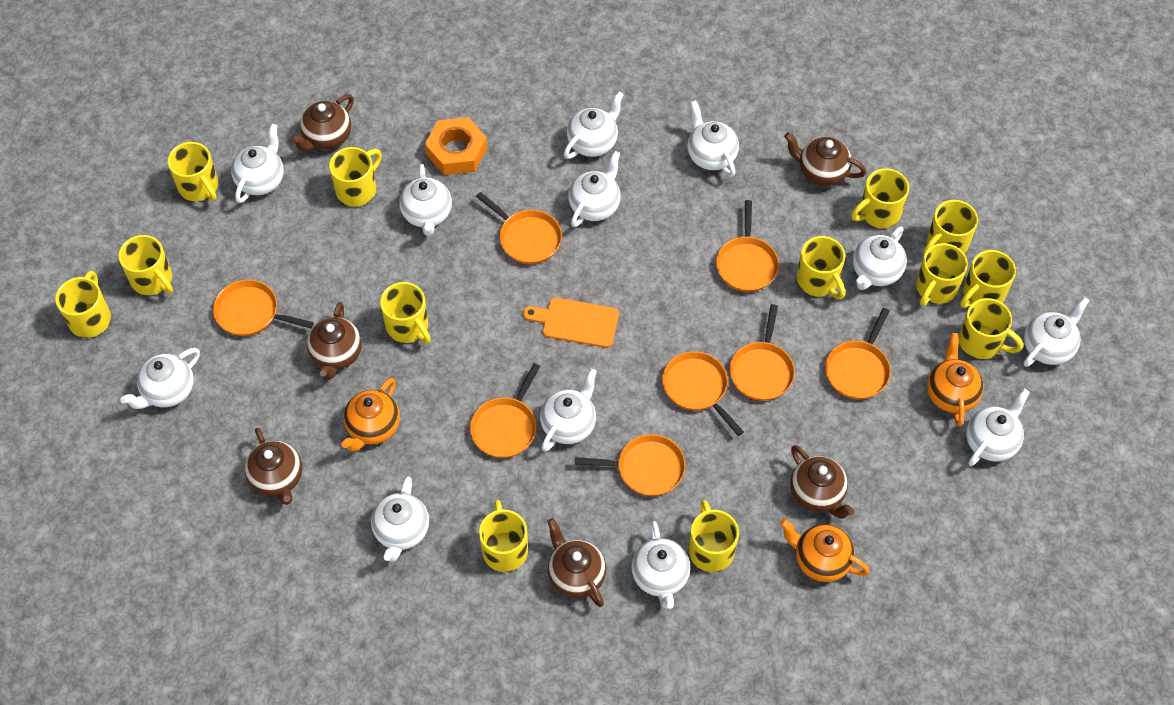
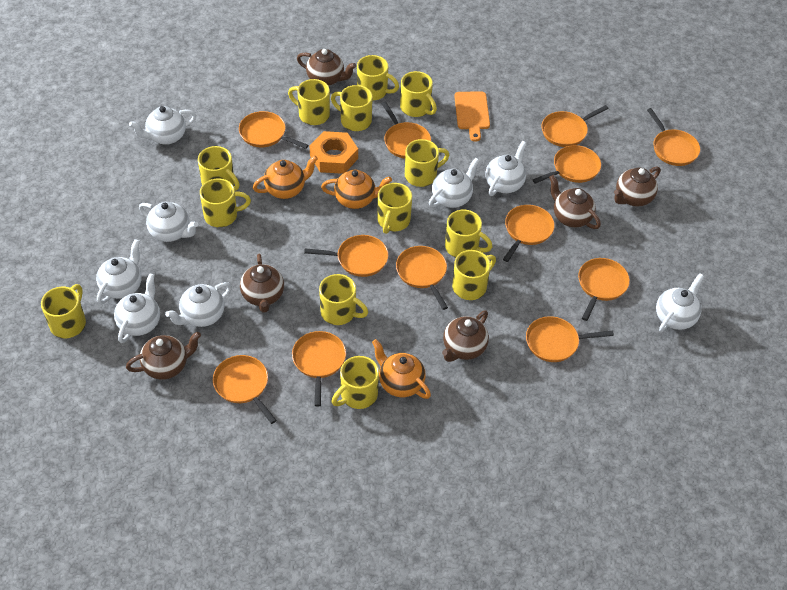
orange pan: 8 -> 12
white teapot: 12 -> 8

